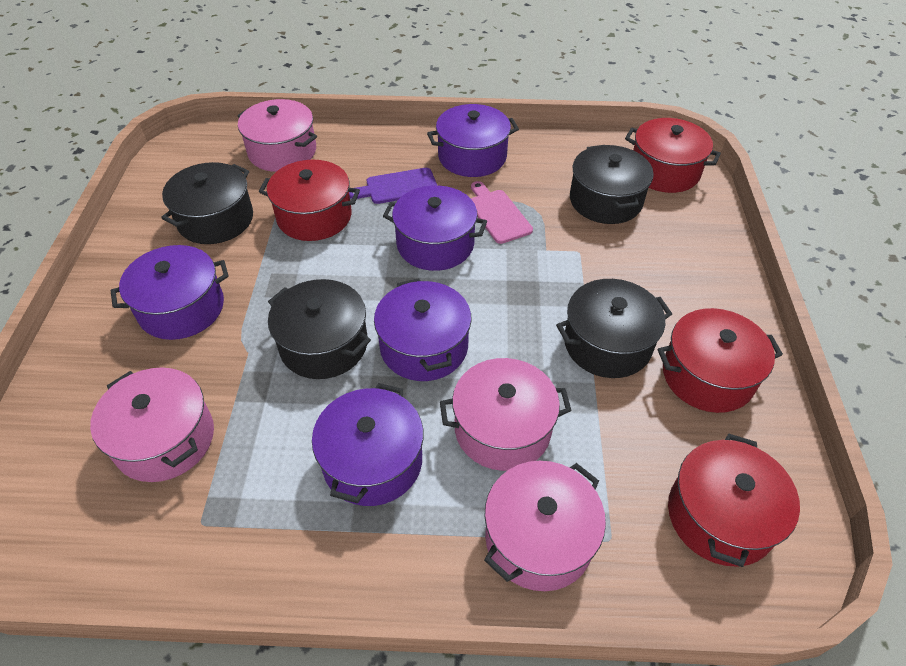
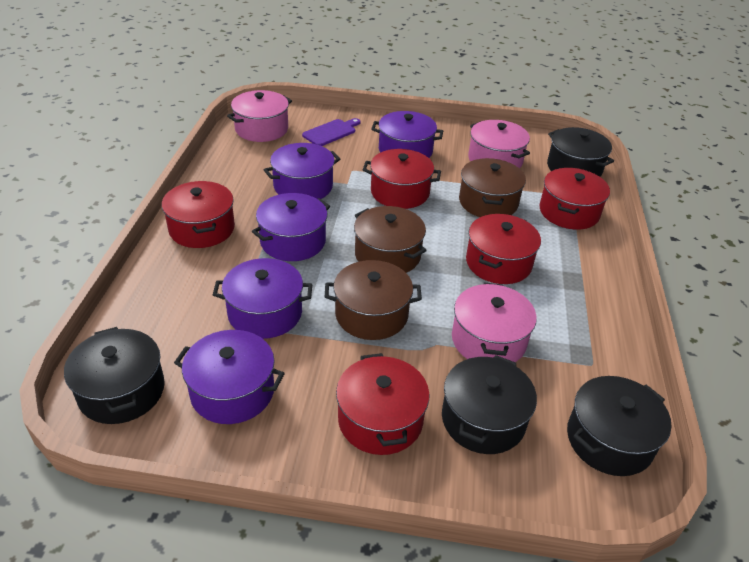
brown pot: 0 -> 3
pink cutting board: 1 -> 0
pink pot: 4 -> 3
red pot: 4 -> 5

